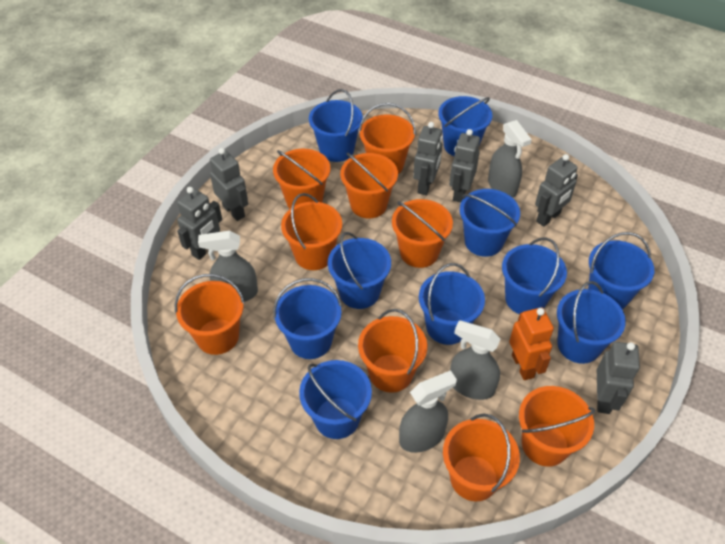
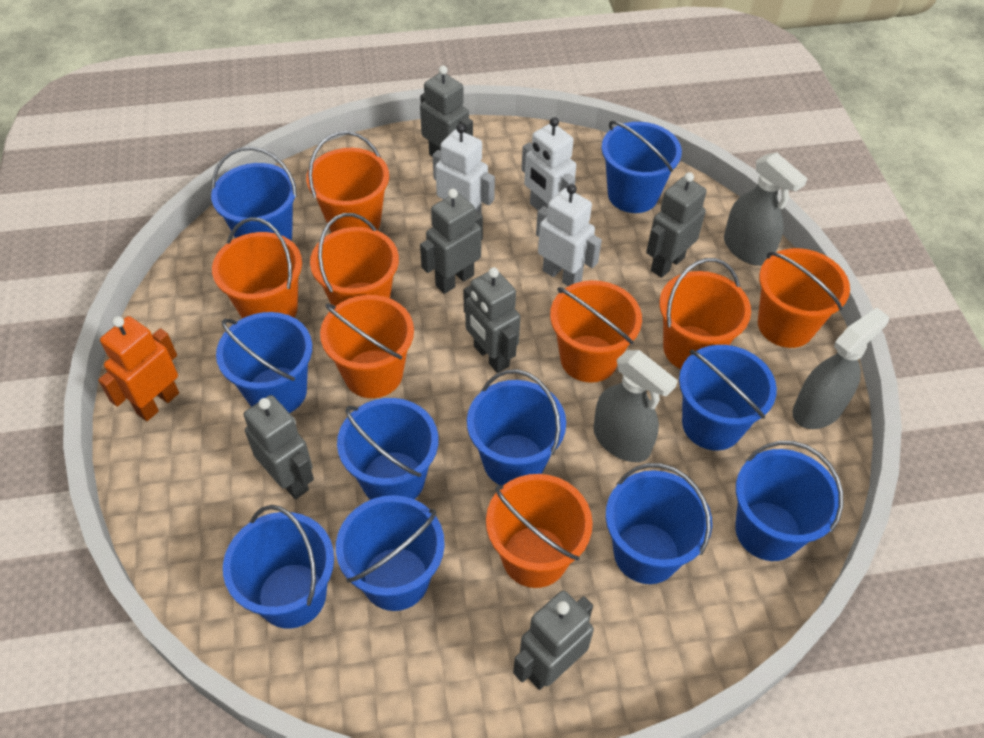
grey spray bottle: 4 -> 3
orange bucket: 9 -> 8
white robot: 0 -> 3

